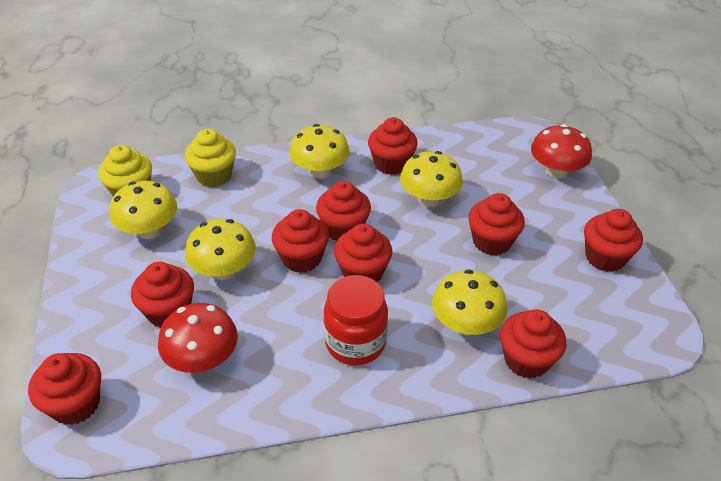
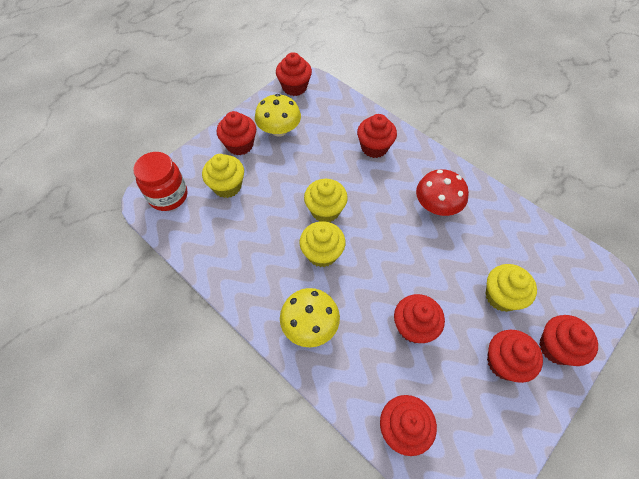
red cupcake: 9 -> 7
red mushroom: 2 -> 1
yellow cupcake: 2 -> 4
yellow mushroom: 5 -> 2

